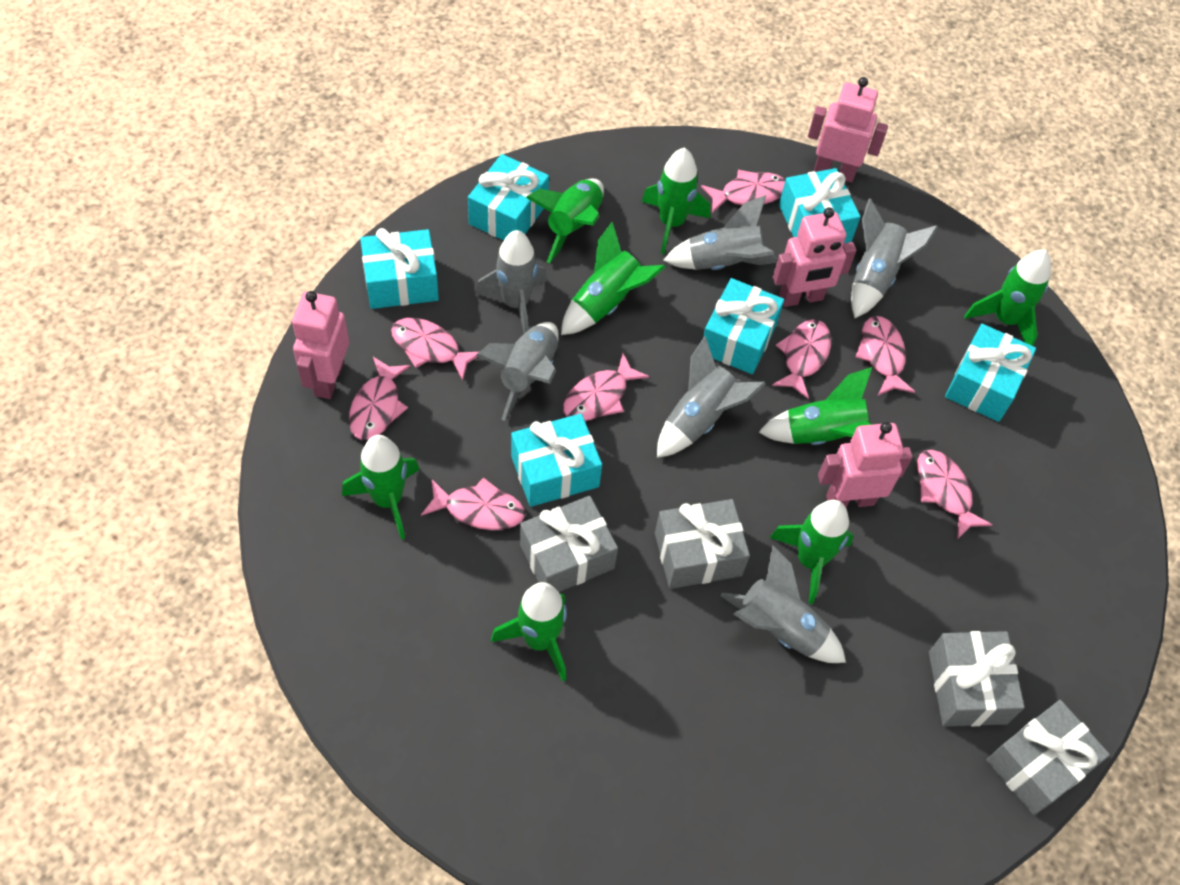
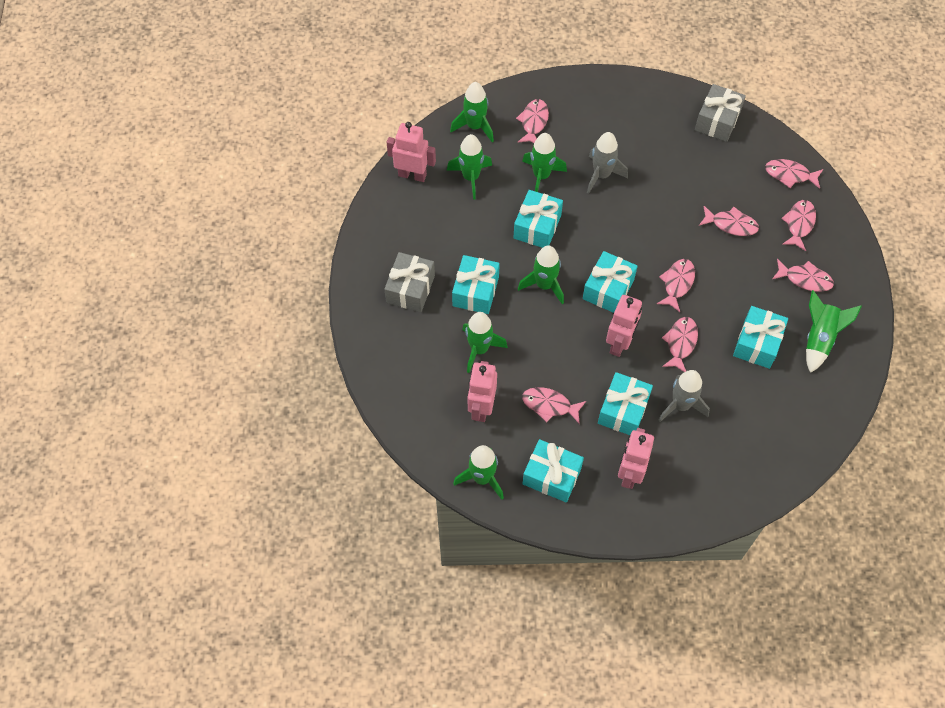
green rocket: 8 -> 7
grey gift: 4 -> 2
grey rocket: 6 -> 2

